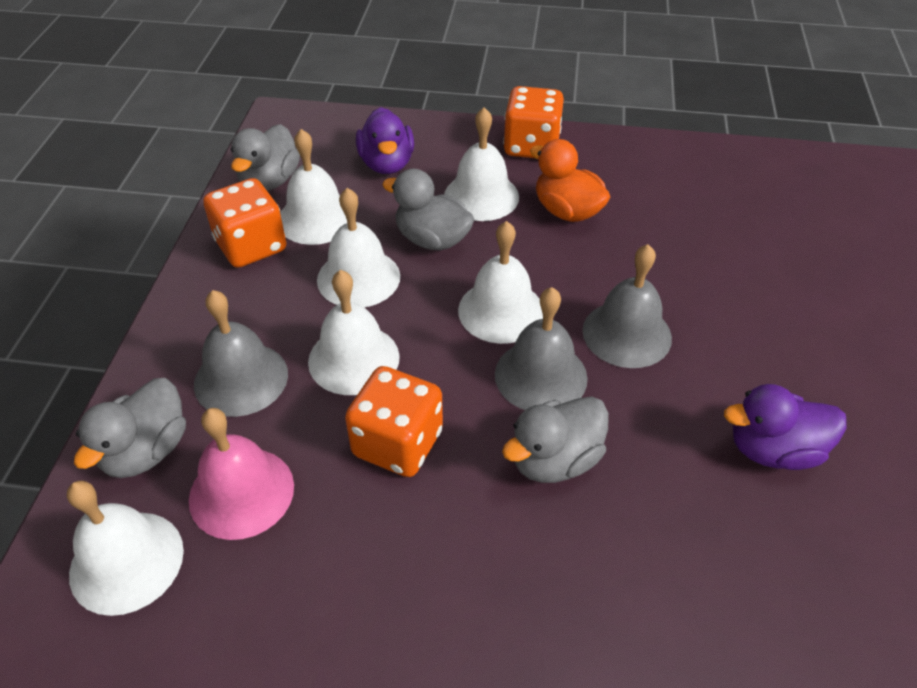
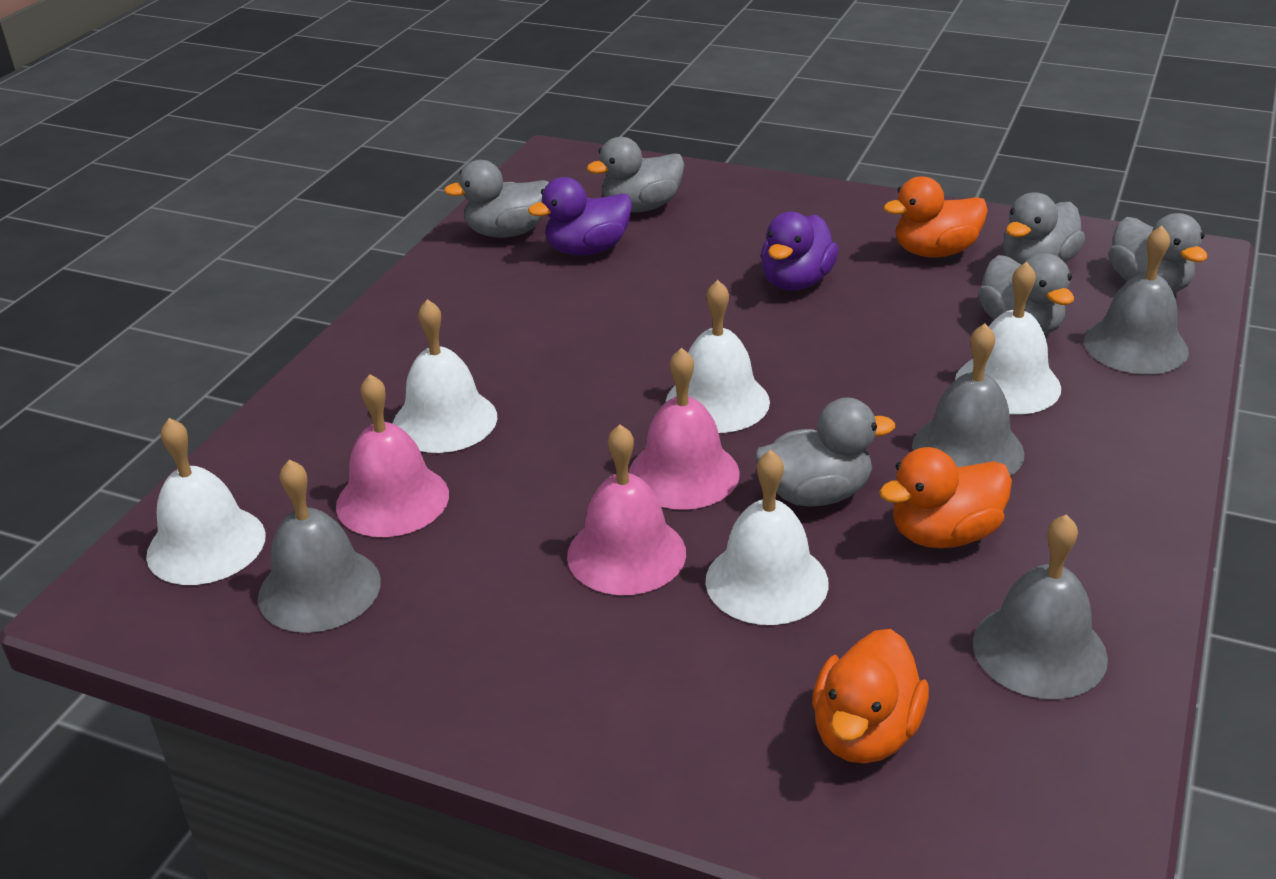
grey bell: 3 -> 4
grey duck: 4 -> 6
orange dice: 3 -> 0
orange duck: 1 -> 3
pink bell: 1 -> 3
white bell: 6 -> 5

